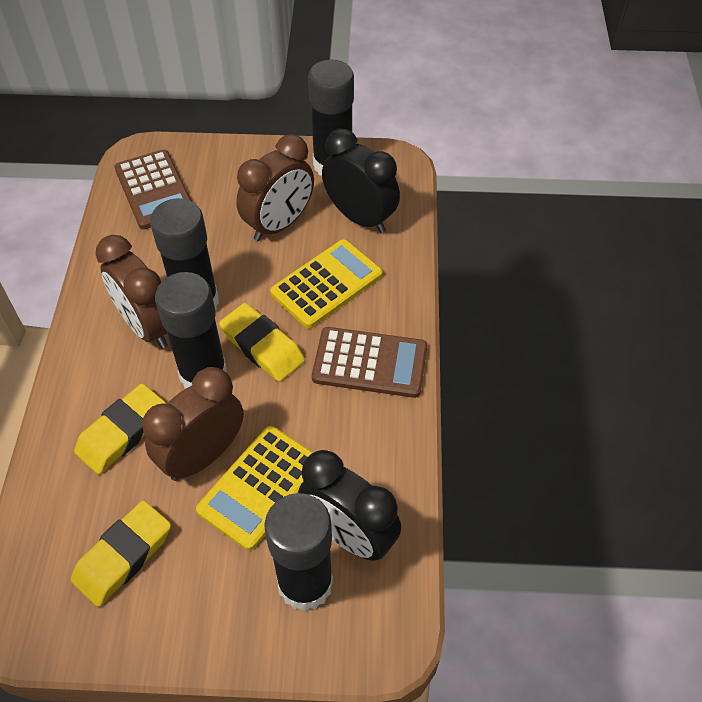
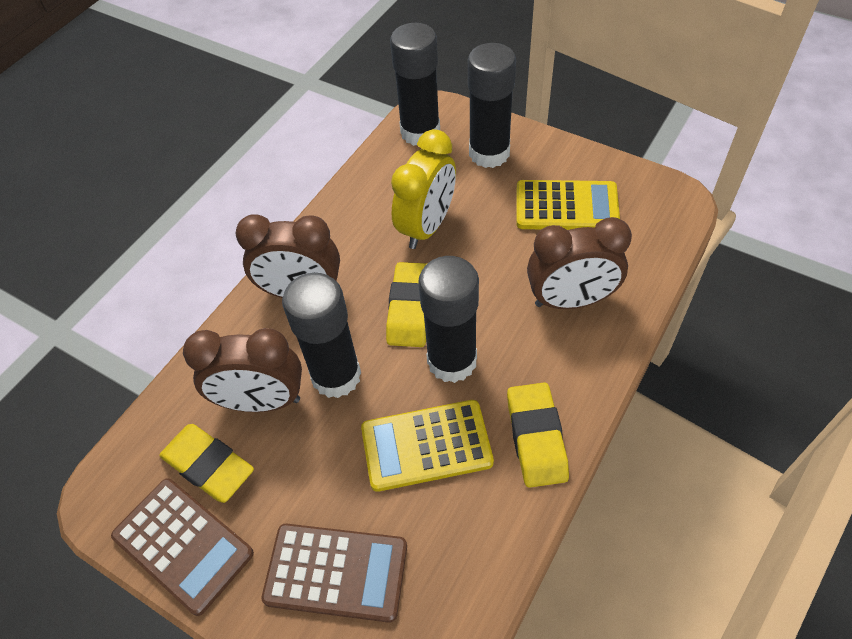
black clock: 2 -> 0
yellow clock: 0 -> 1

